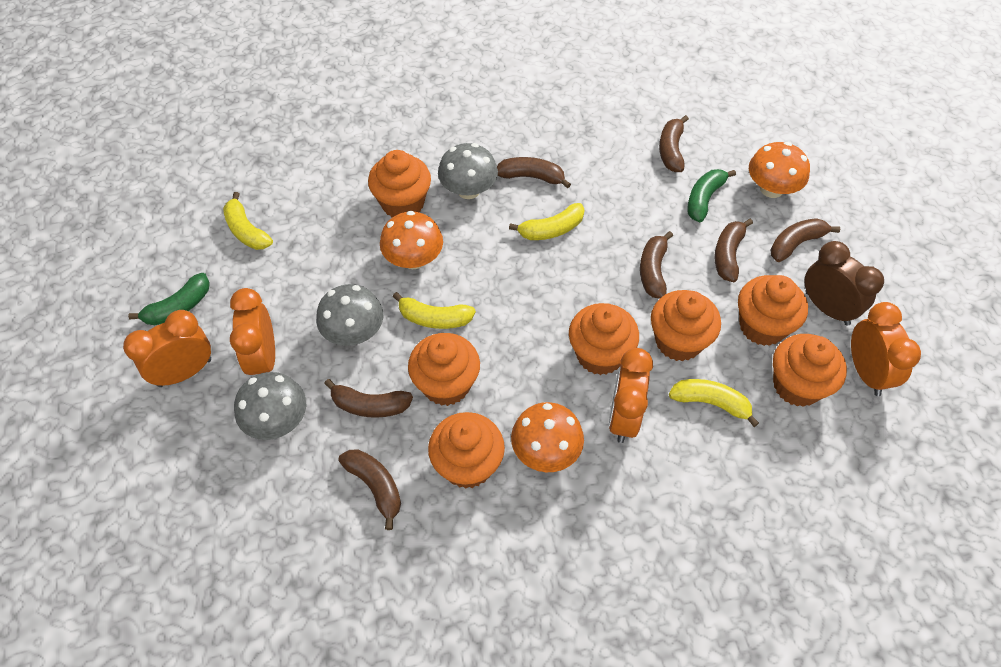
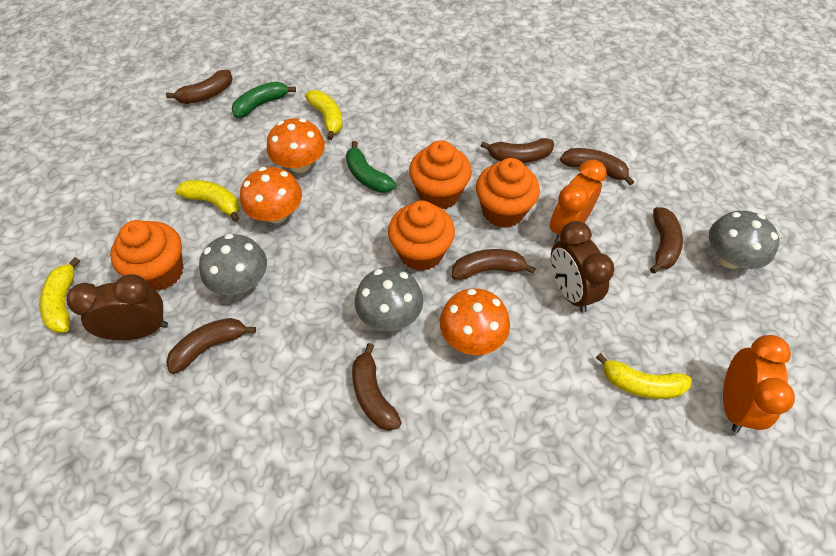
brown clock: 1 -> 2
orange clock: 4 -> 2
orange cupcake: 7 -> 4

